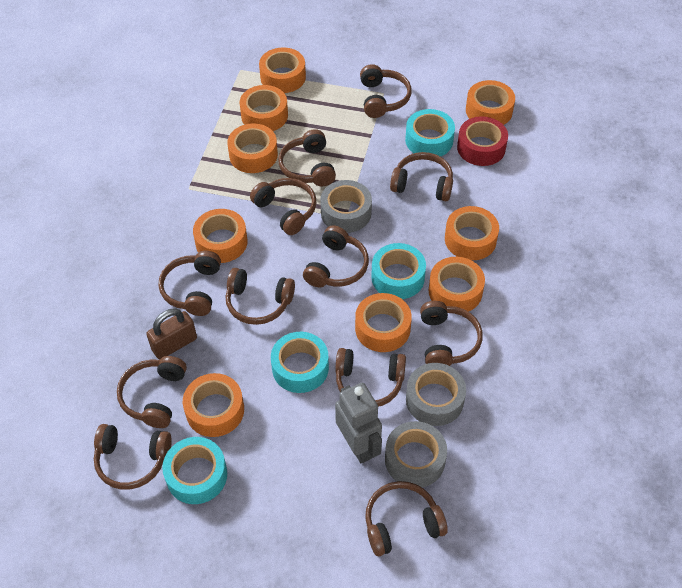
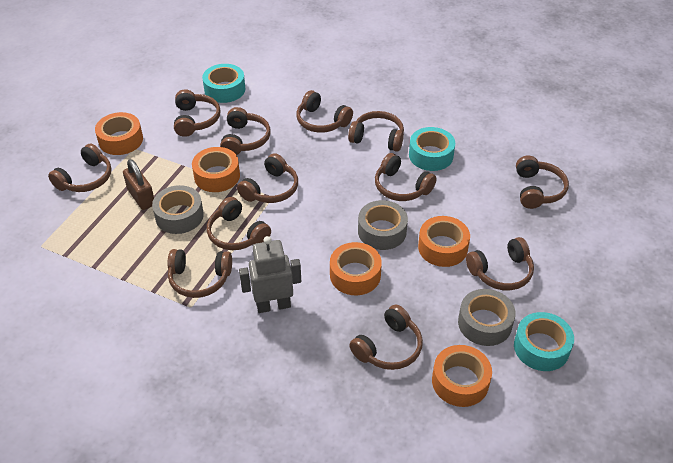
orange tape: 9 -> 5
red tape: 1 -> 0
turquoise tape: 4 -> 3

